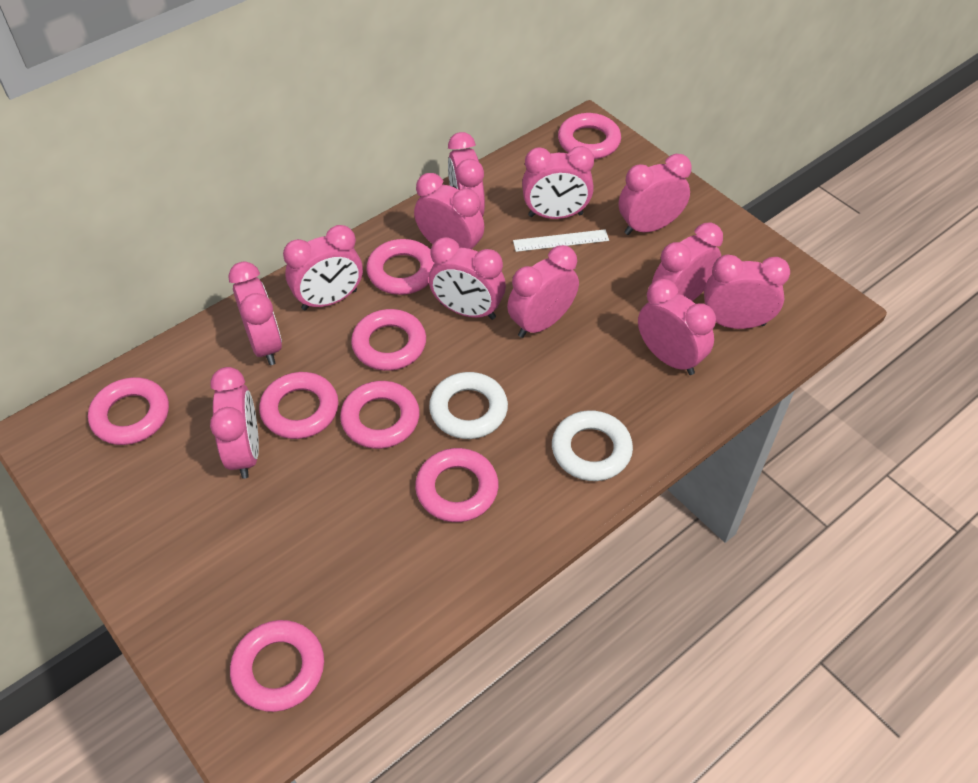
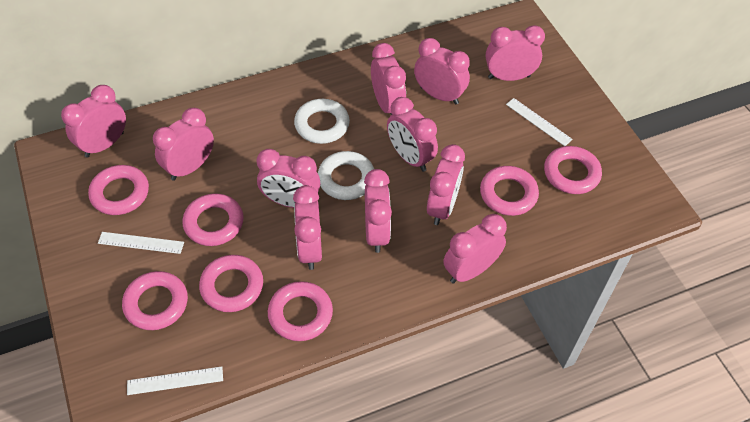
pink clock: 12 -> 11
pink ring: 8 -> 7
white ruler: 1 -> 3

